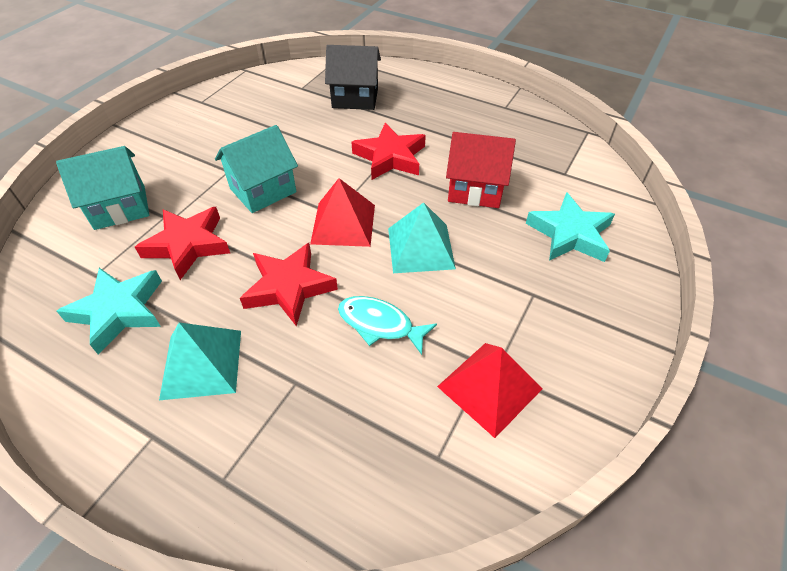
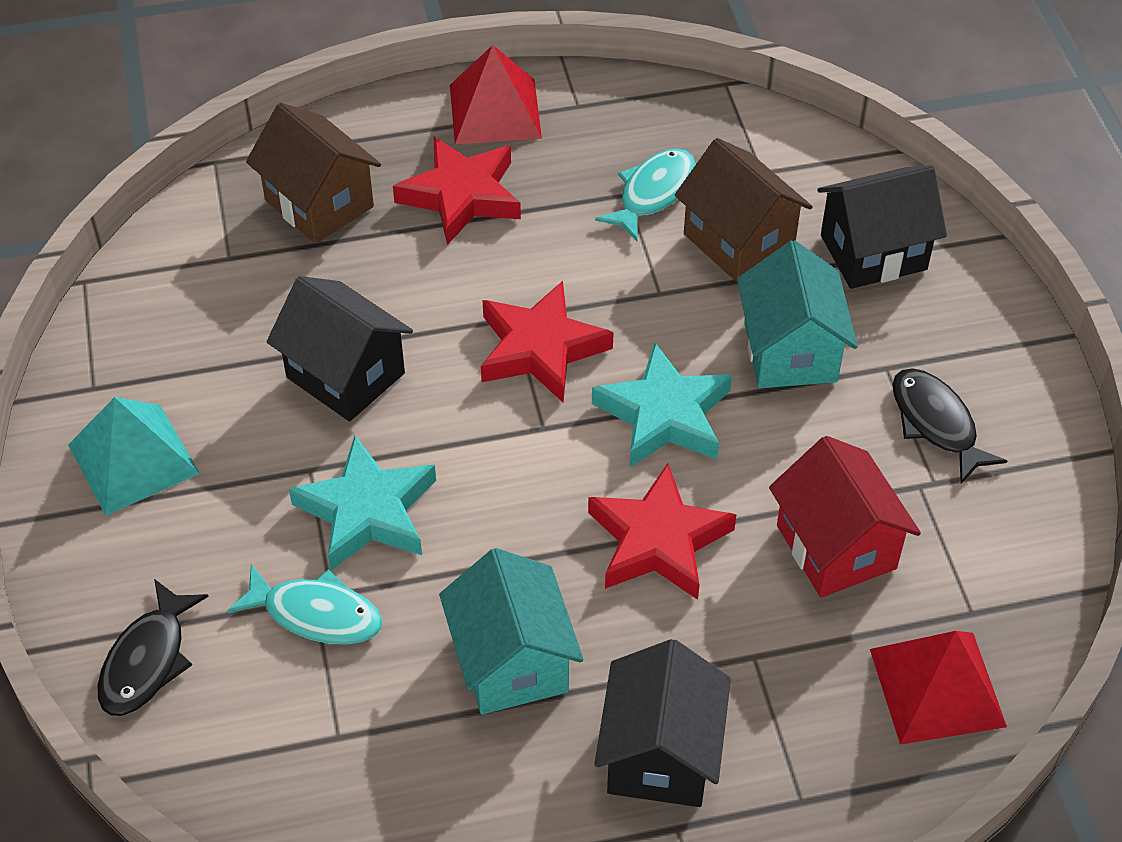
black fish: 0 -> 2
black house: 1 -> 3
brown house: 0 -> 2
turquoise fish: 1 -> 2
turquoise pyramid: 2 -> 1

